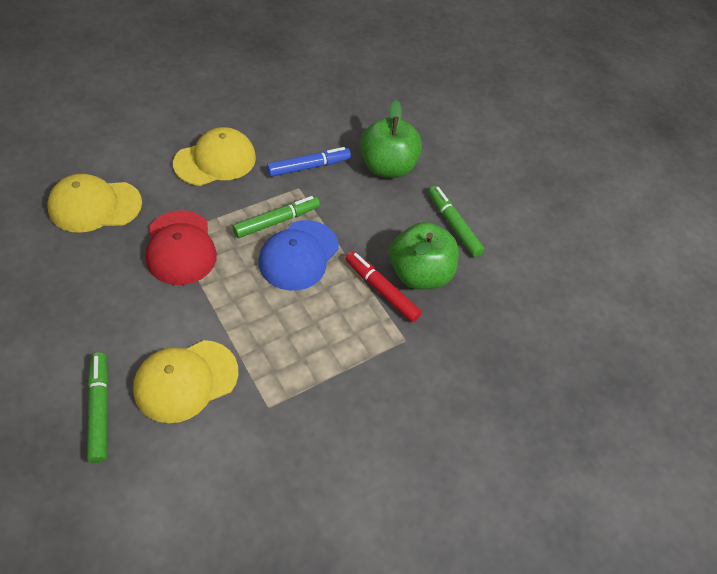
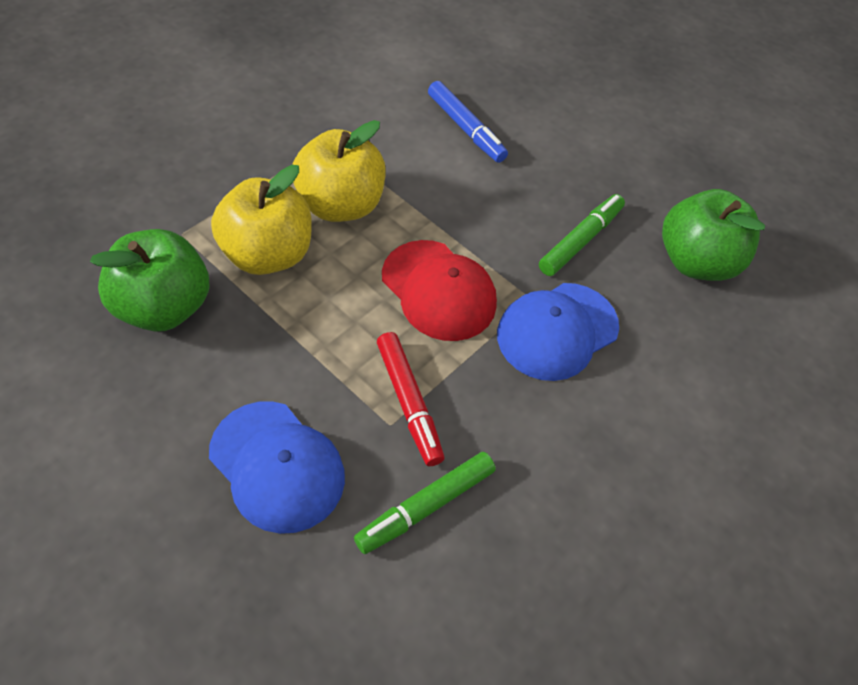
blue cap: 1 -> 2
green marker: 3 -> 2
yellow apple: 0 -> 2
yellow cap: 3 -> 0

